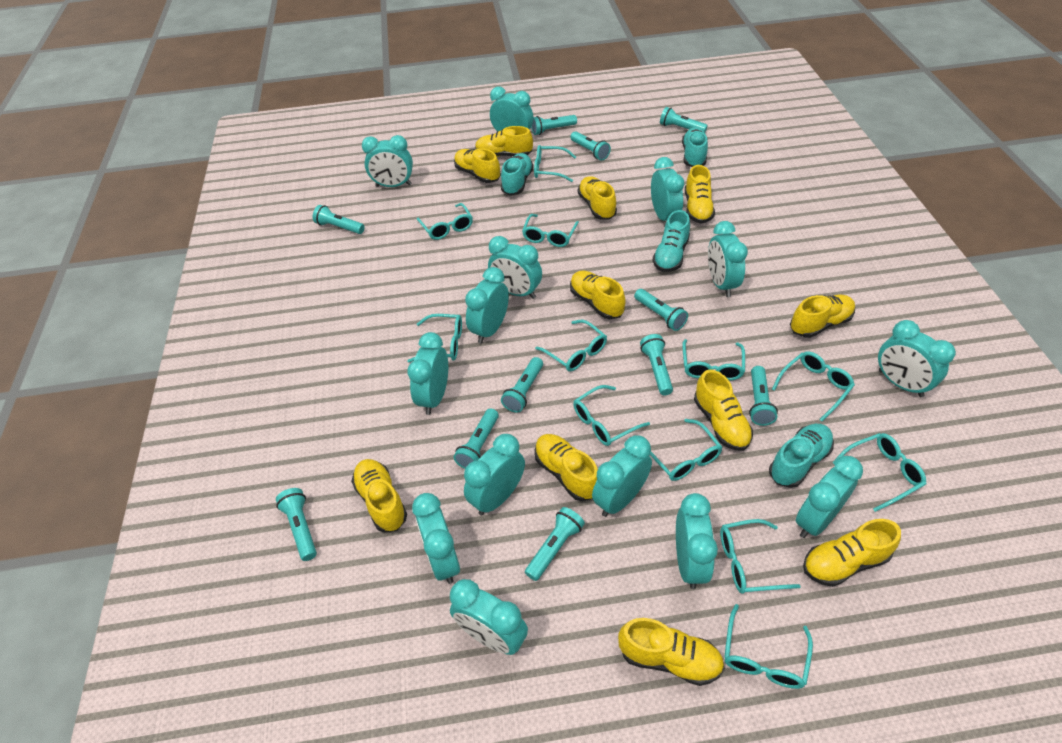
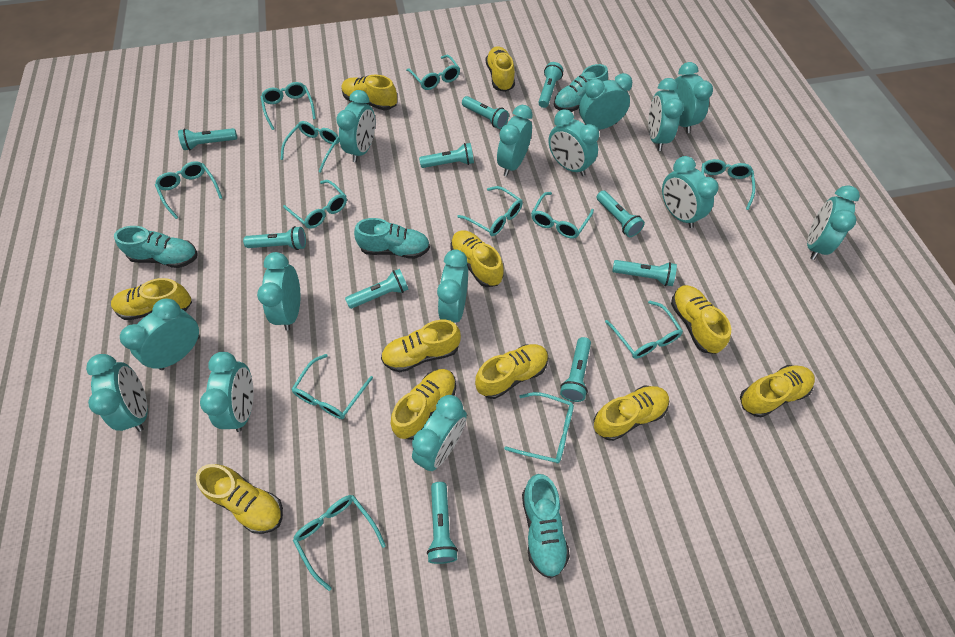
turquoise flashlight: 11 -> 10

